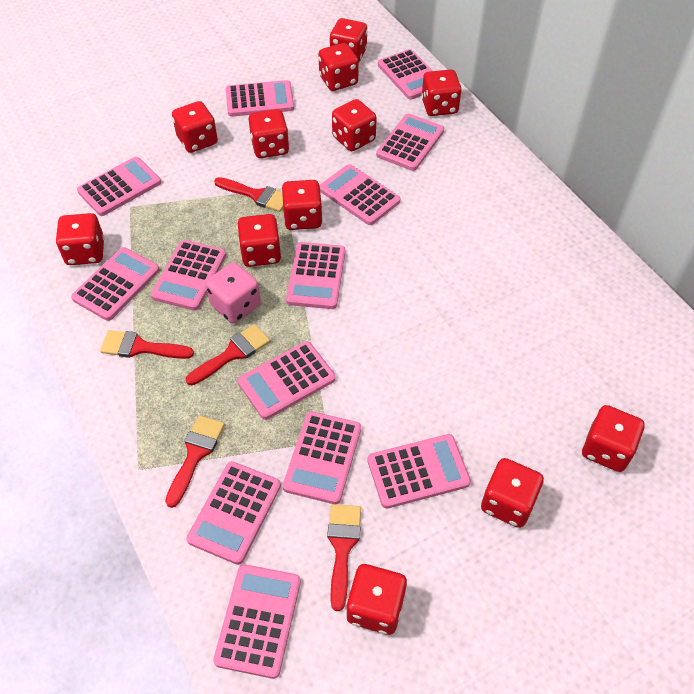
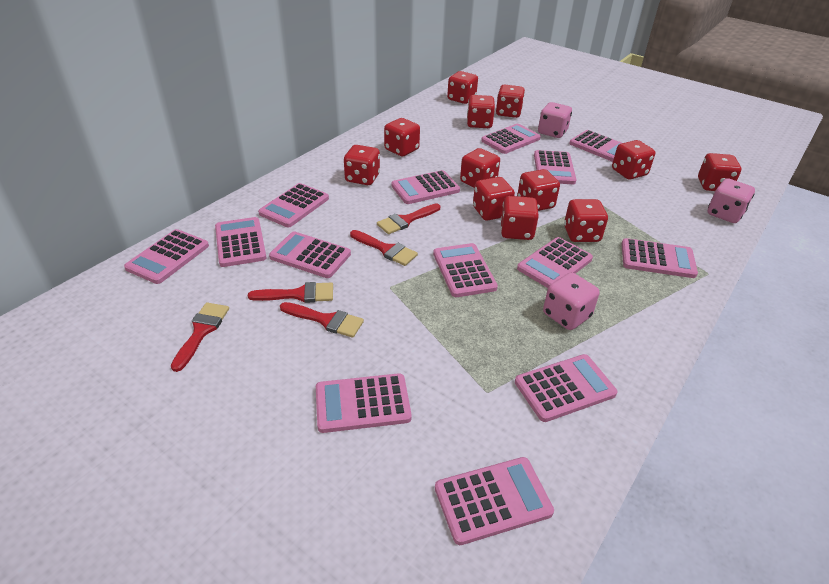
pink calculator: 13 -> 14
pink dice: 1 -> 3

